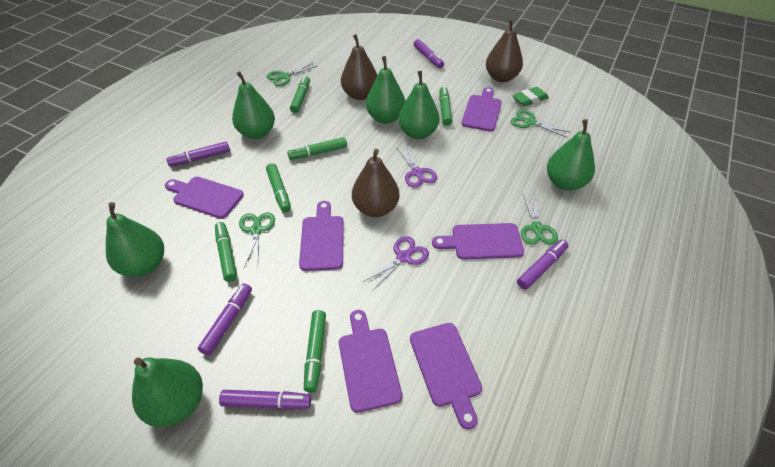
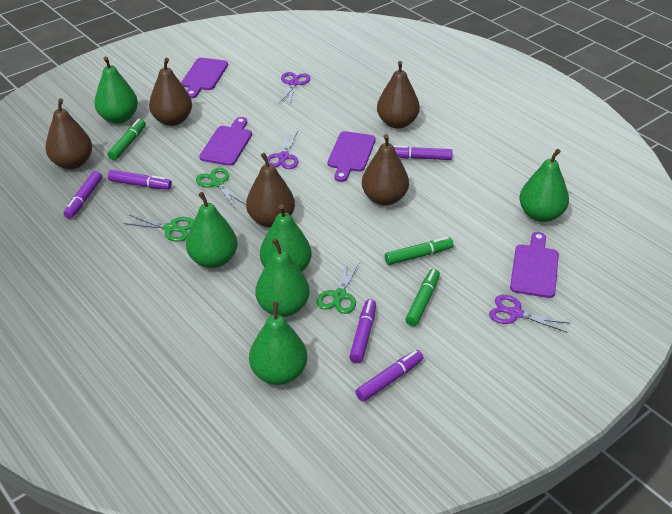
brown pear: 3 -> 5
green eraser: 1 -> 0
green marker: 6 -> 3
green scissors: 4 -> 3
purple cutting board: 6 -> 4
purple scissors: 2 -> 3

